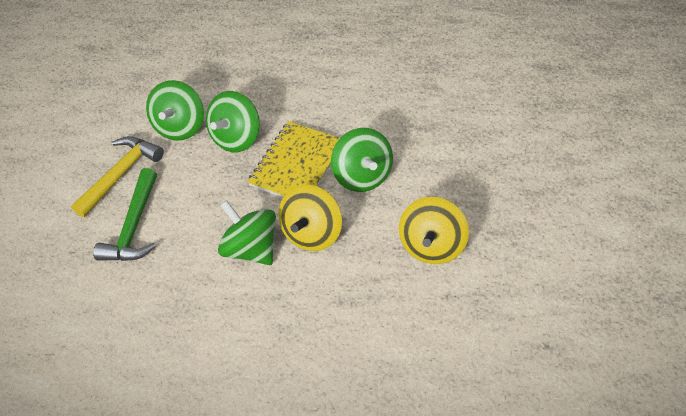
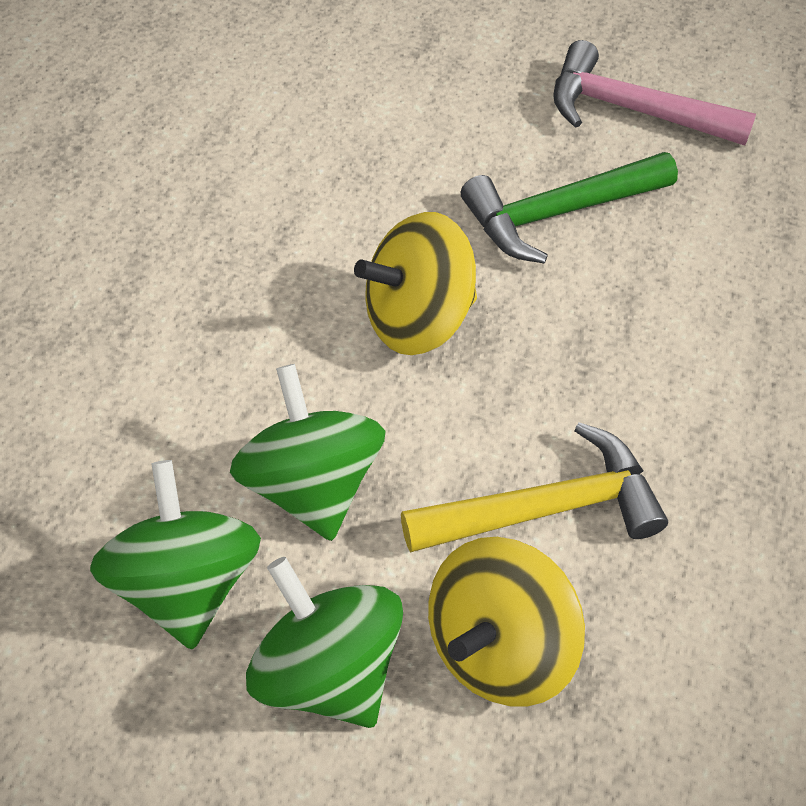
green spinning top: 4 -> 3
pink hammer: 0 -> 1
yellow notebook: 1 -> 0

